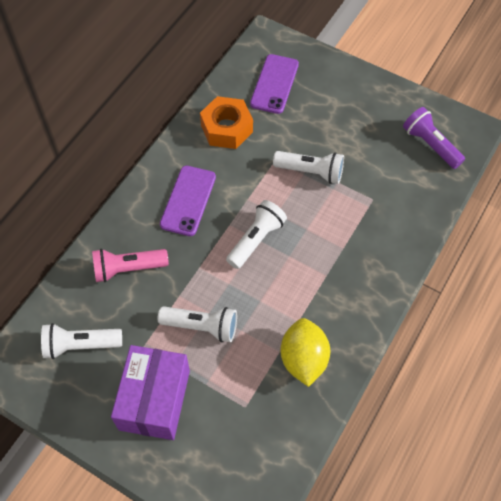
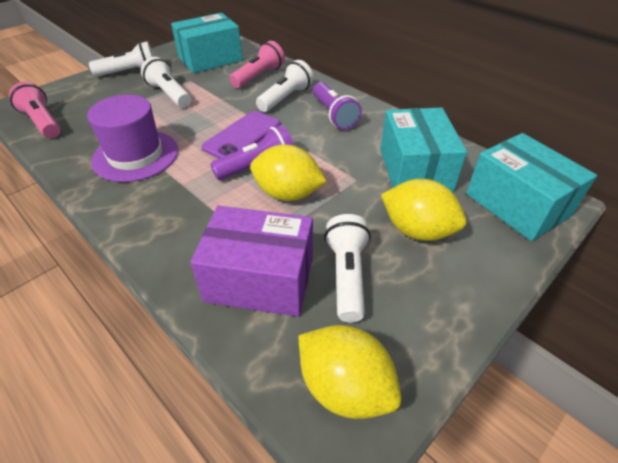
orange nut: 1 -> 0
pink flashlight: 1 -> 2
purple flashlight: 1 -> 2
purple hat: 0 -> 1
purple phone: 2 -> 1
turquoise box: 0 -> 3
yellow lemon: 1 -> 3

